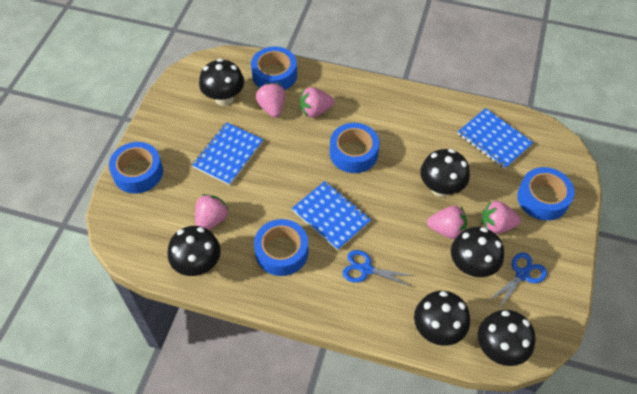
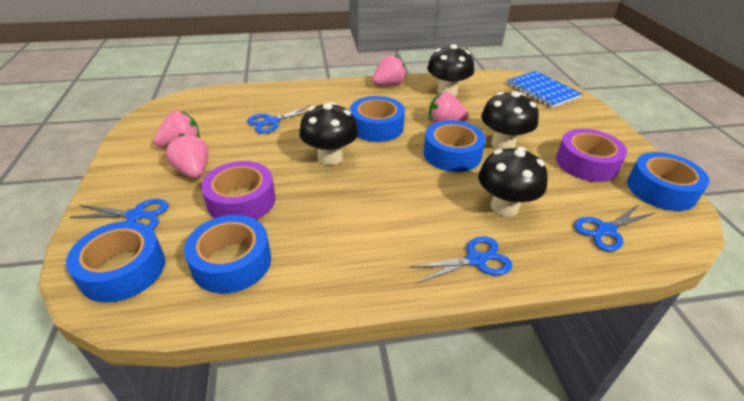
black mushroom: 6 -> 4
blue notebook: 3 -> 1
blue scissors: 2 -> 4
pink strawberry: 5 -> 4
purple tape: 0 -> 2

